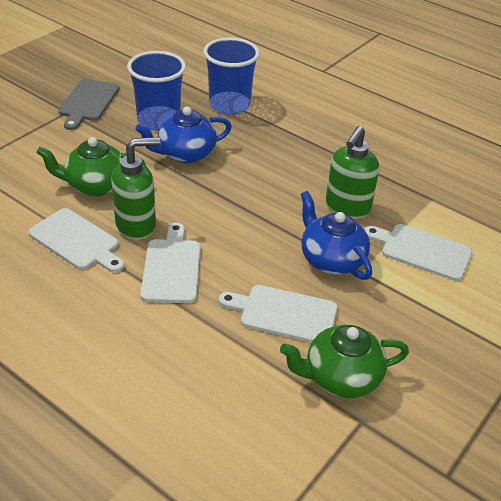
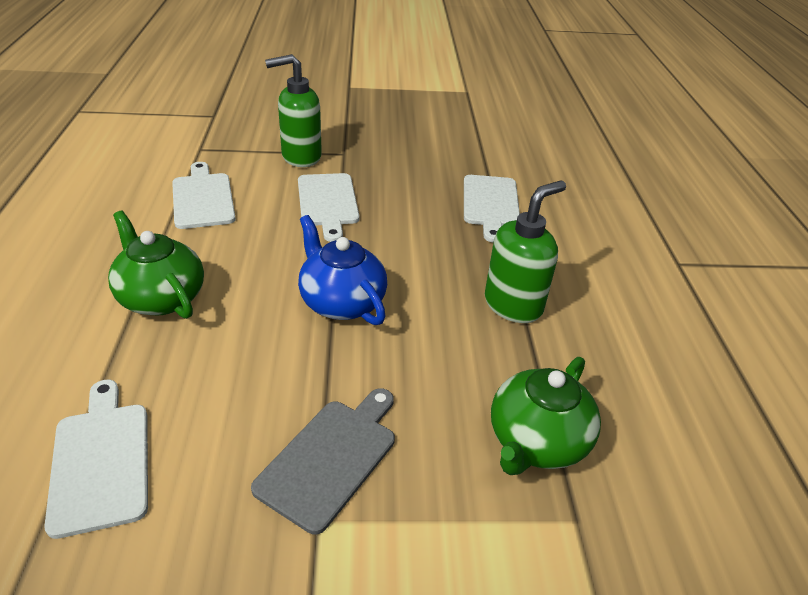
blue cup: 2 -> 0
blue teapot: 2 -> 1

